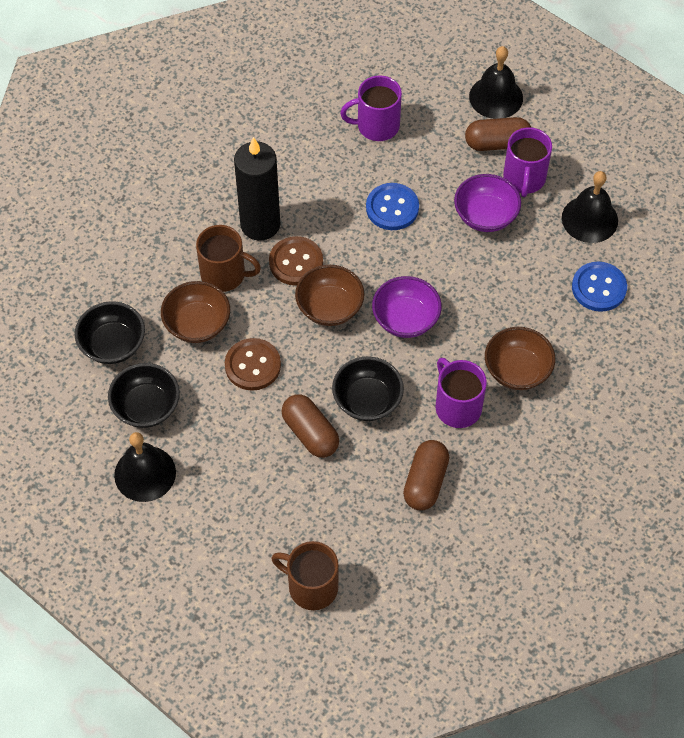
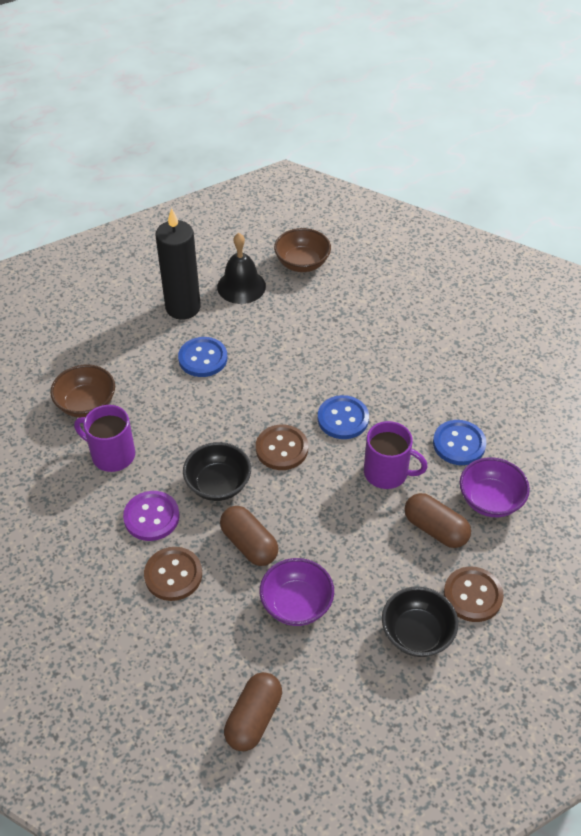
black bell: 3 -> 1
black bowl: 3 -> 2
blue button: 2 -> 3
brown bowl: 3 -> 2
brown button: 2 -> 3
brown mug: 2 -> 0
purple button: 0 -> 1
purple mug: 3 -> 2

